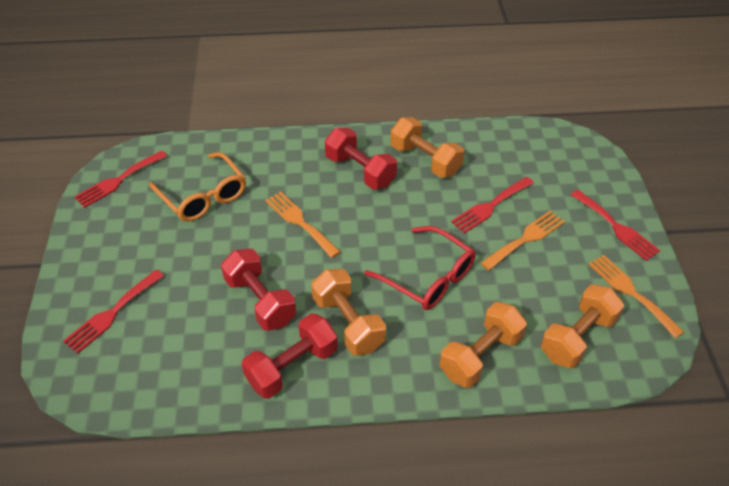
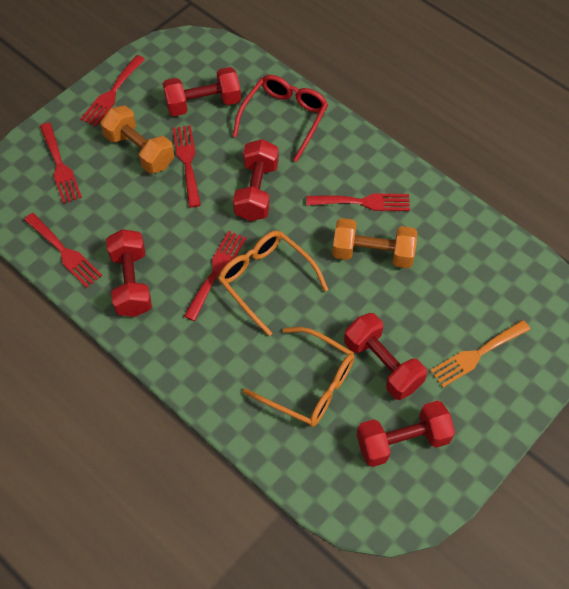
orange dumbbell: 4 -> 2
orange fork: 3 -> 1
orange glasses: 1 -> 2
red dumbbell: 3 -> 5
red fork: 4 -> 6

